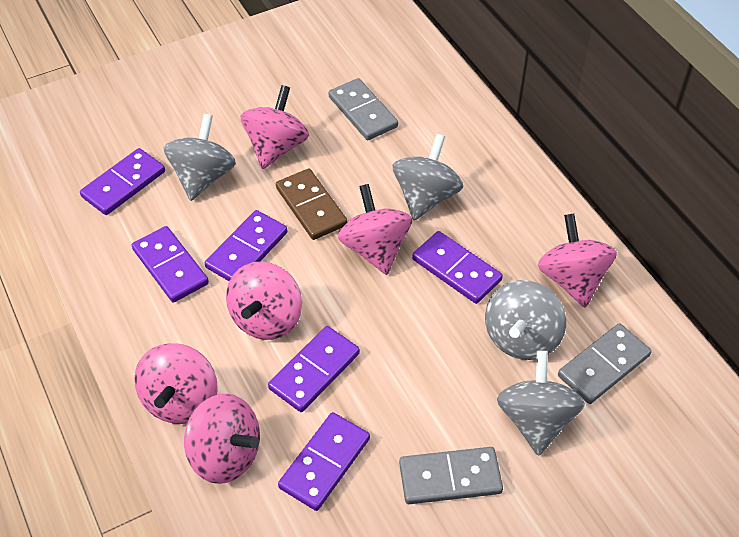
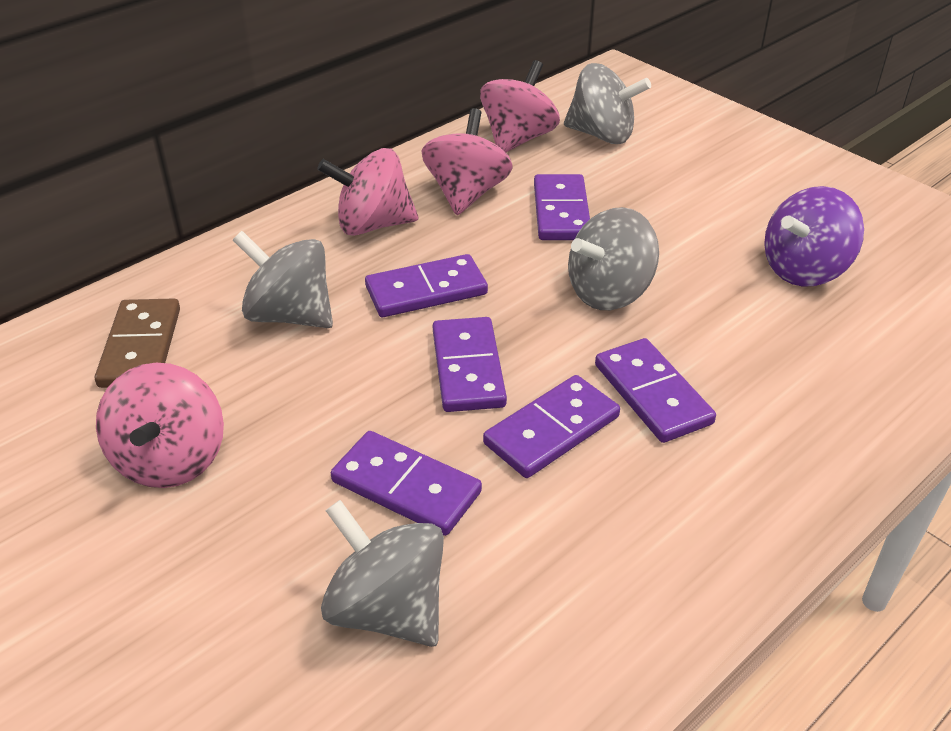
grey domino: 3 -> 0
pink spinning top: 6 -> 4
purple spinning top: 0 -> 1

